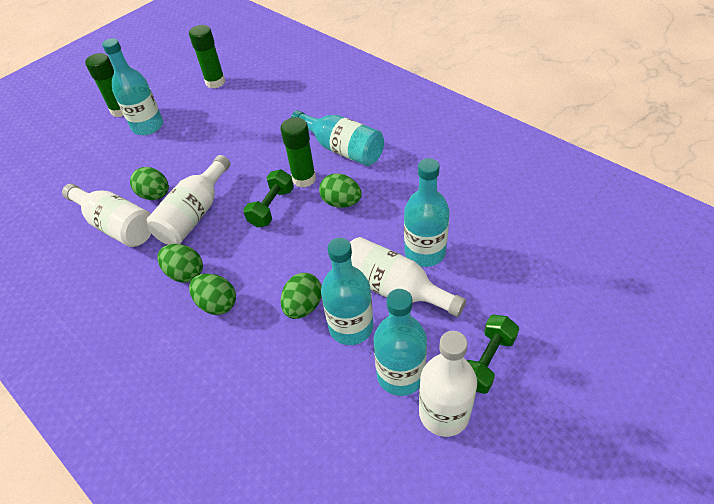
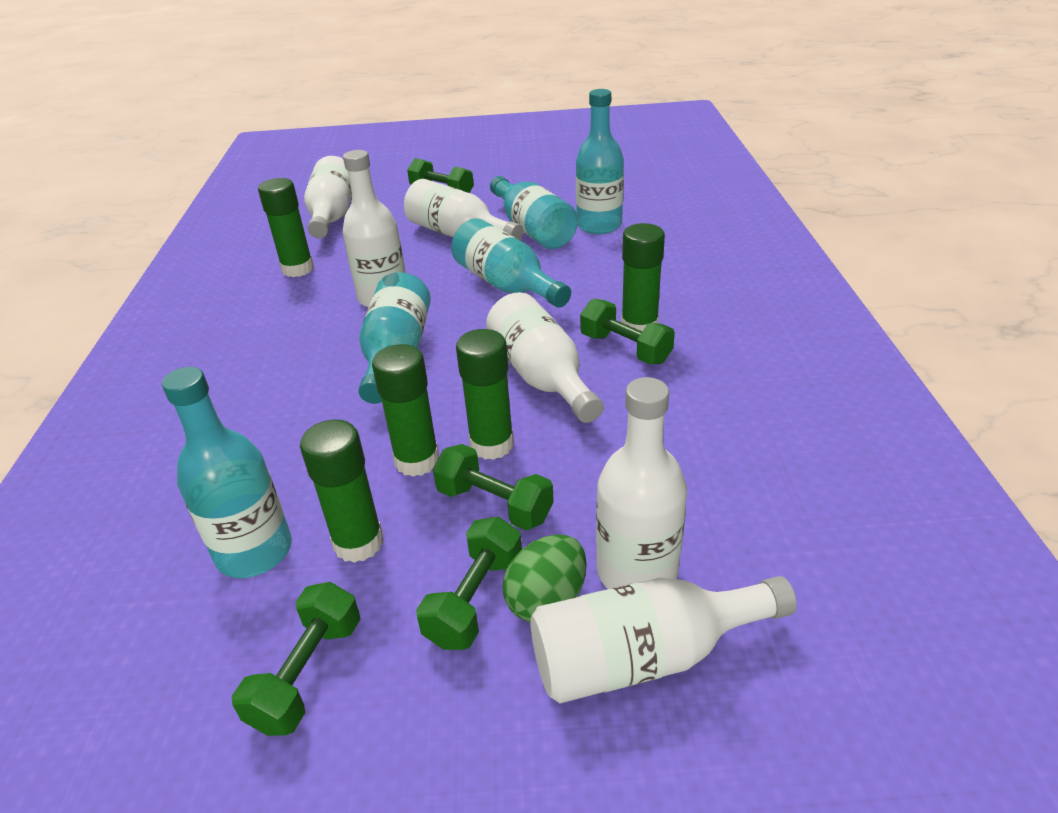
green dumbbell: 2 -> 5
green egg: 5 -> 1
green glue stick: 3 -> 5
white bottle: 4 -> 6

